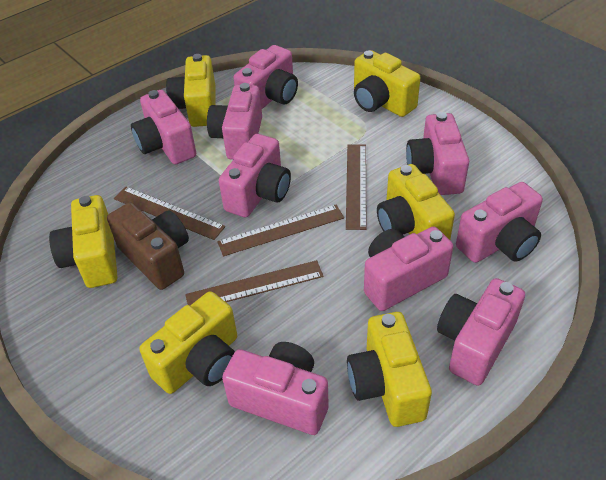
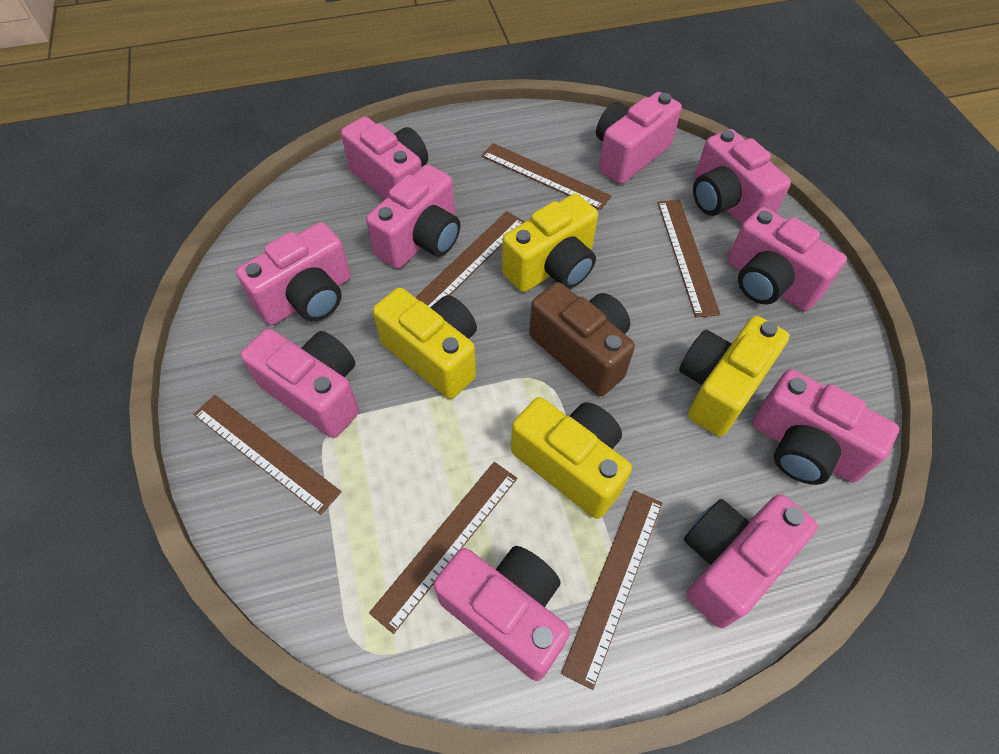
brown ruler: 4 -> 6
pink camera: 9 -> 10
yellow camera: 6 -> 4

